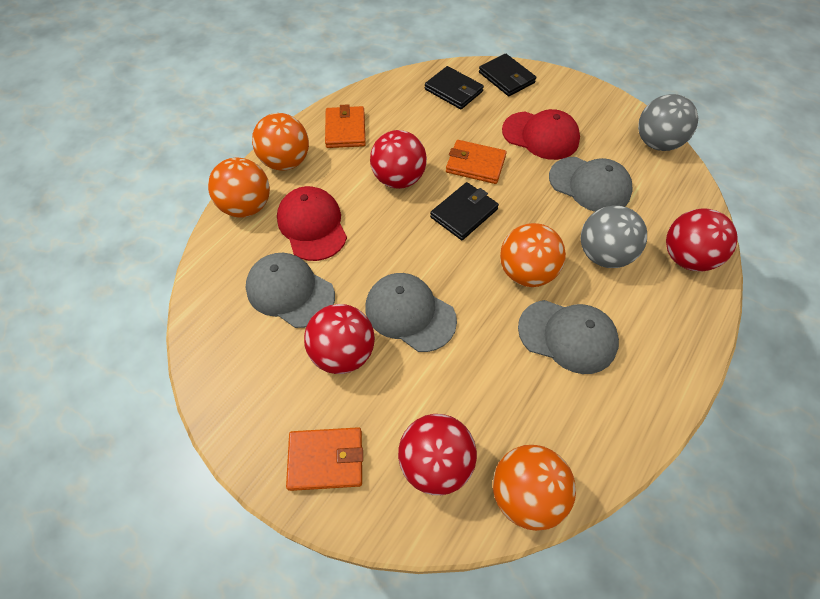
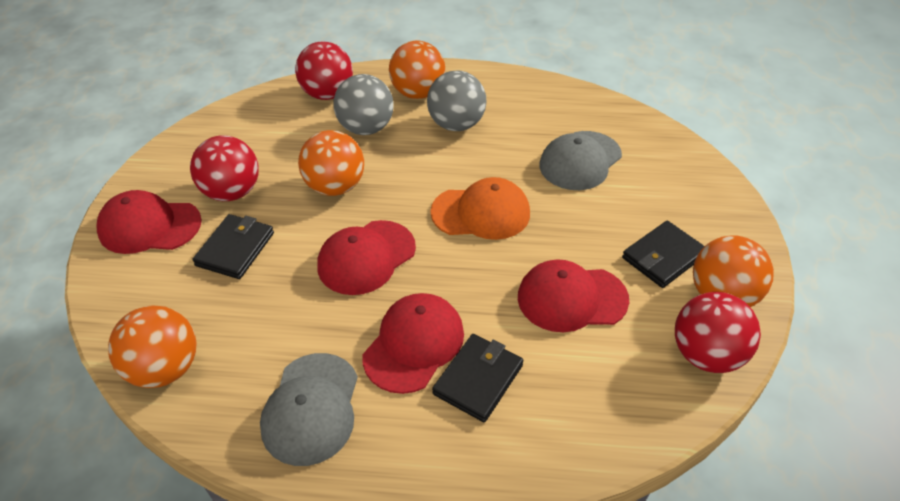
grey cap: 4 -> 2
orange cap: 0 -> 1
orange wallet: 3 -> 0
red ball: 4 -> 3
red cap: 2 -> 4

